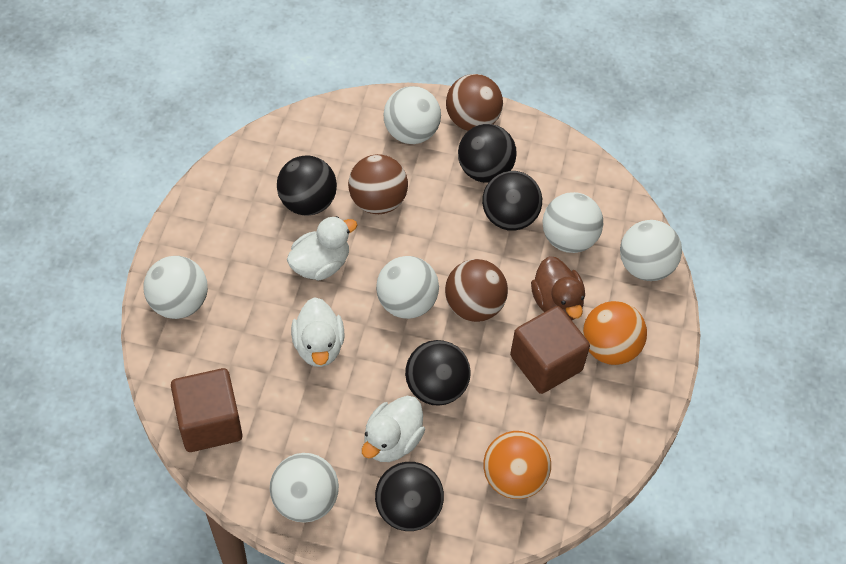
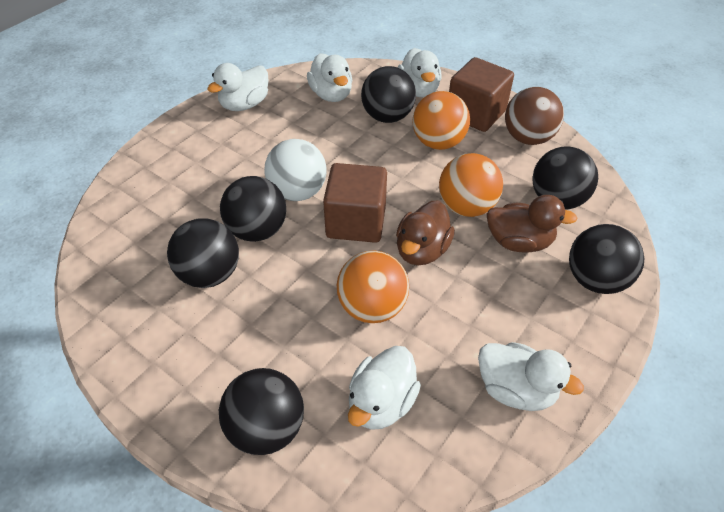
black ball: 5 -> 6
brown ball: 3 -> 1
brown duck: 1 -> 2
orange ball: 2 -> 3
white ball: 6 -> 1
white duck: 3 -> 5

